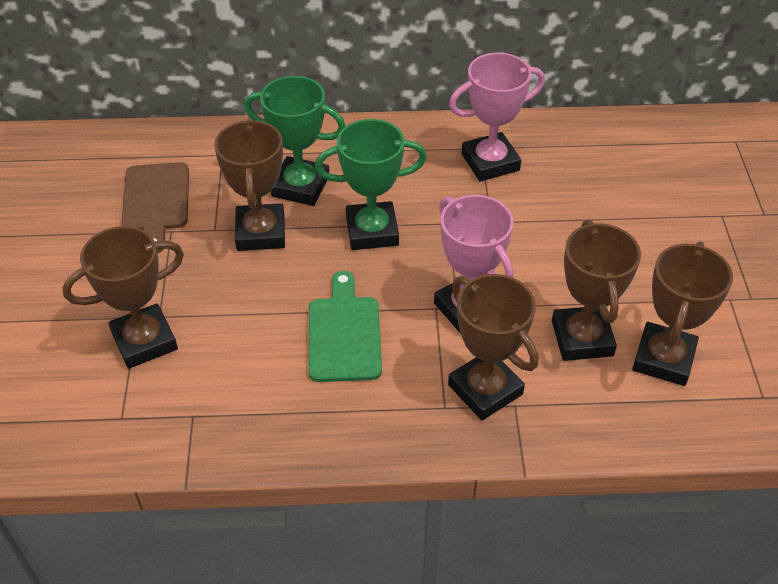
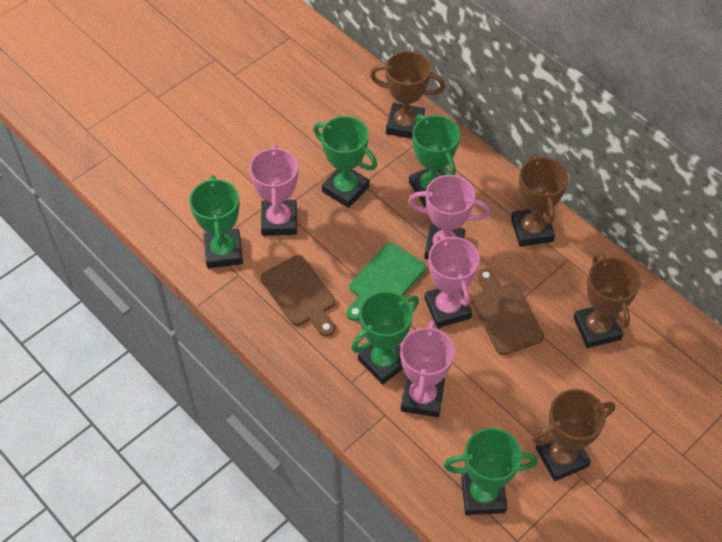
brown cutting board: 1 -> 2
brown trophy: 5 -> 4
green trophy: 2 -> 5
pink trophy: 2 -> 4

